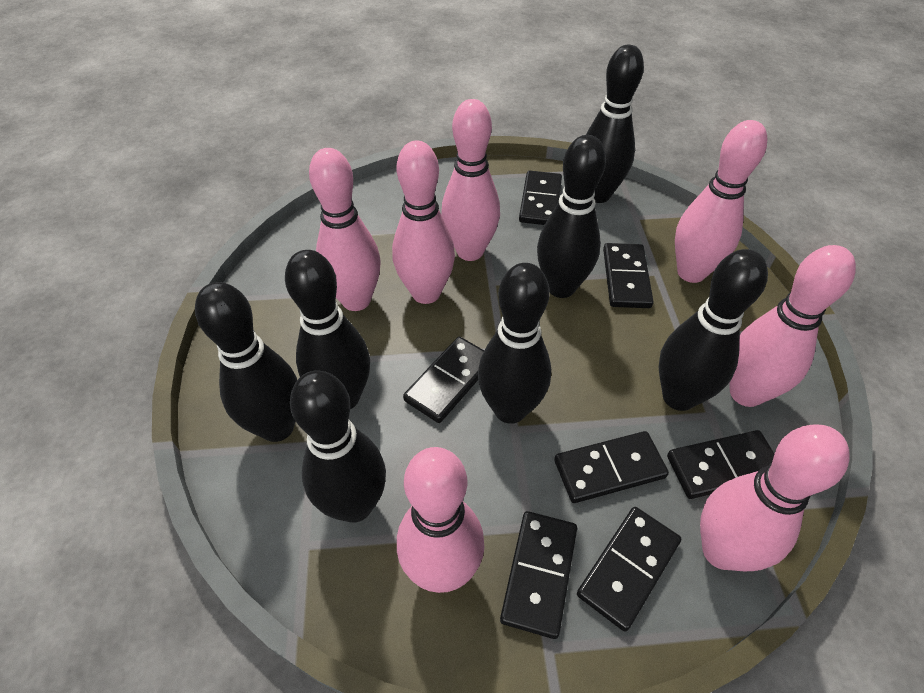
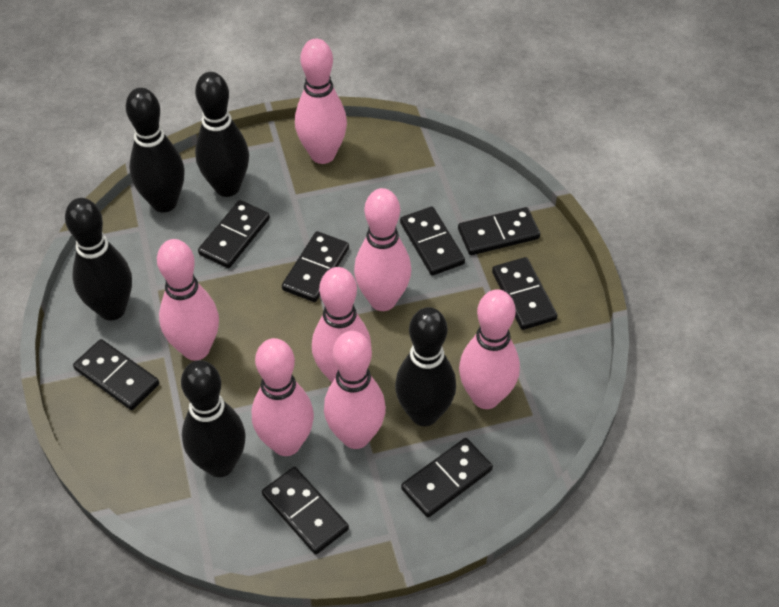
black bowling pin: 7 -> 5
black domino: 7 -> 8

